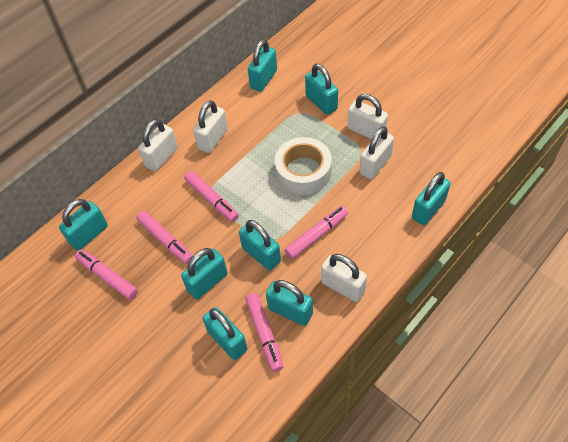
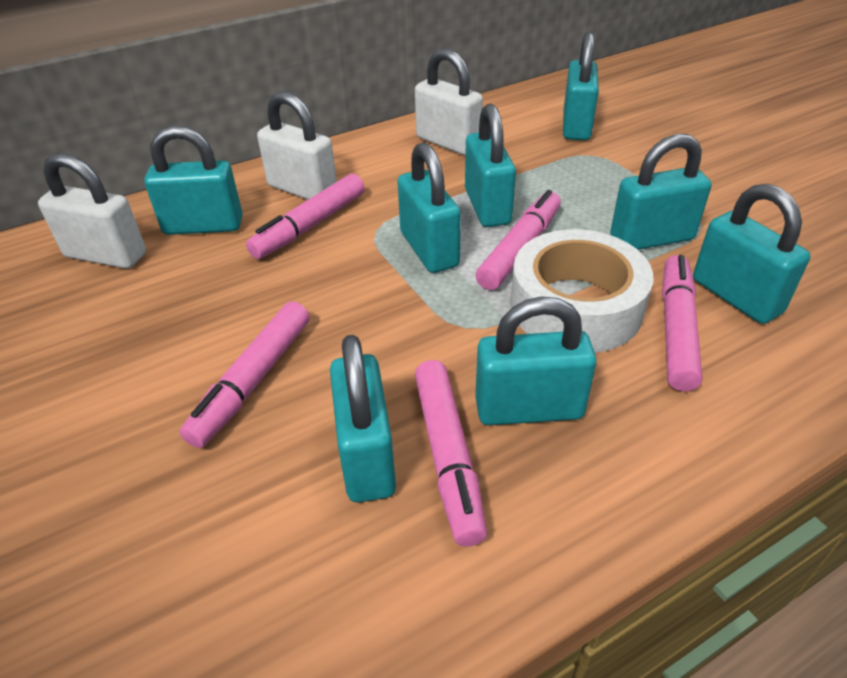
white padlock: 5 -> 3

